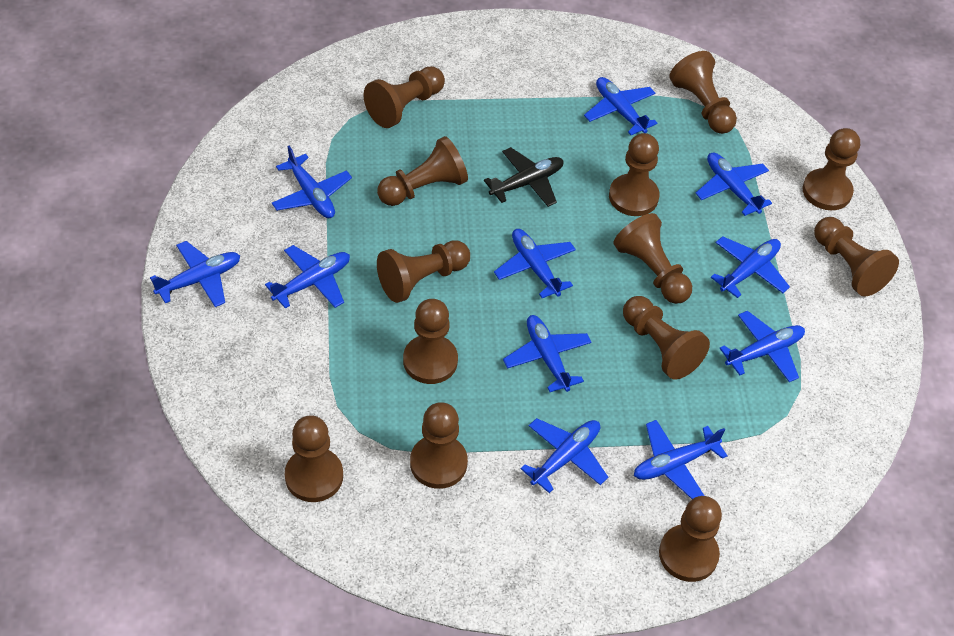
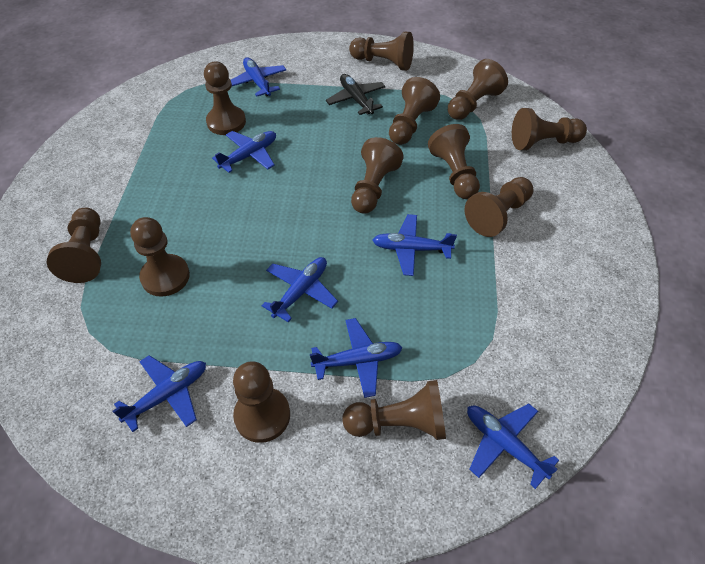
blue plane: 11 -> 7
brown pawn: 13 -> 12

